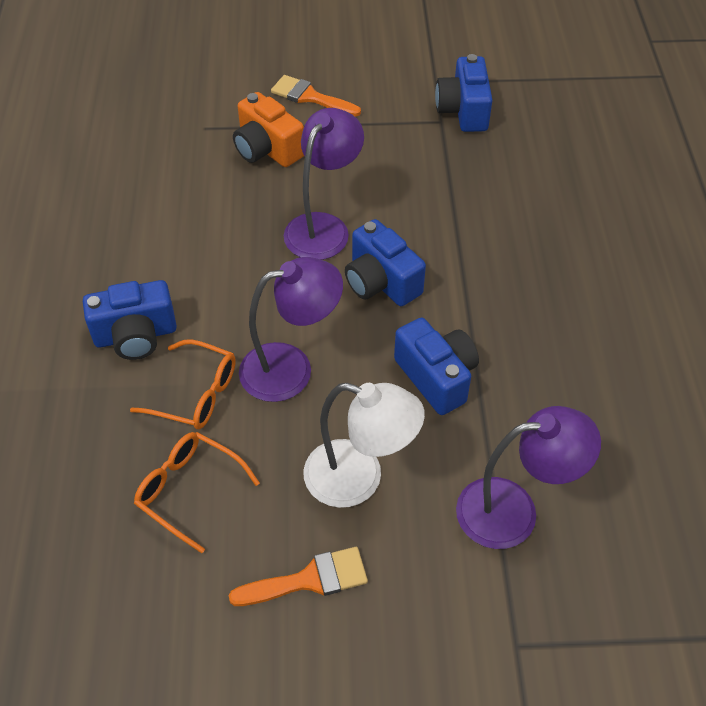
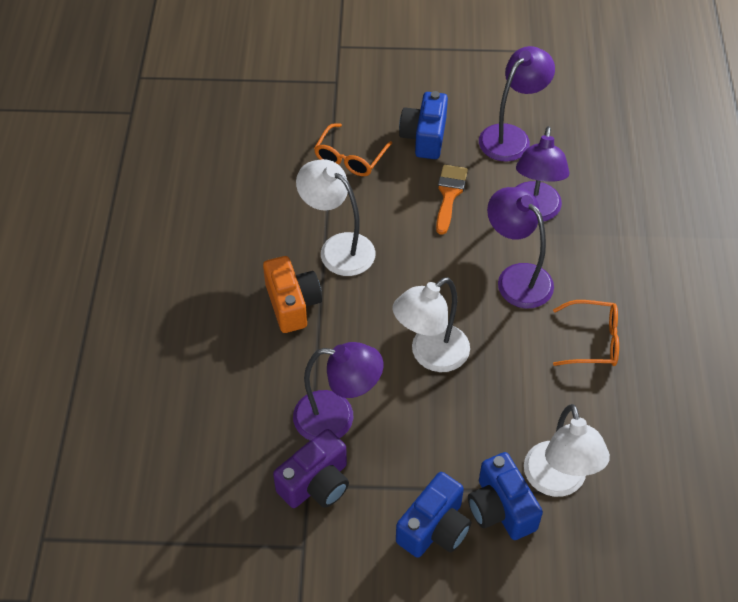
blue camera: 4 -> 3
orange brush: 2 -> 1
purple camera: 0 -> 1
purple lamp: 3 -> 4
white lamp: 1 -> 3

